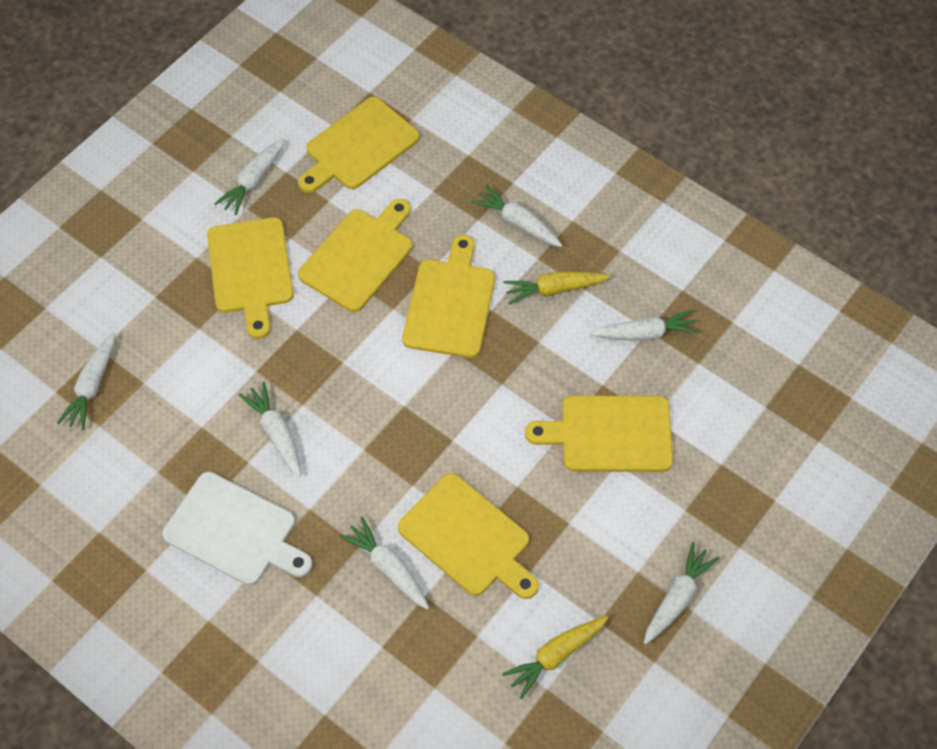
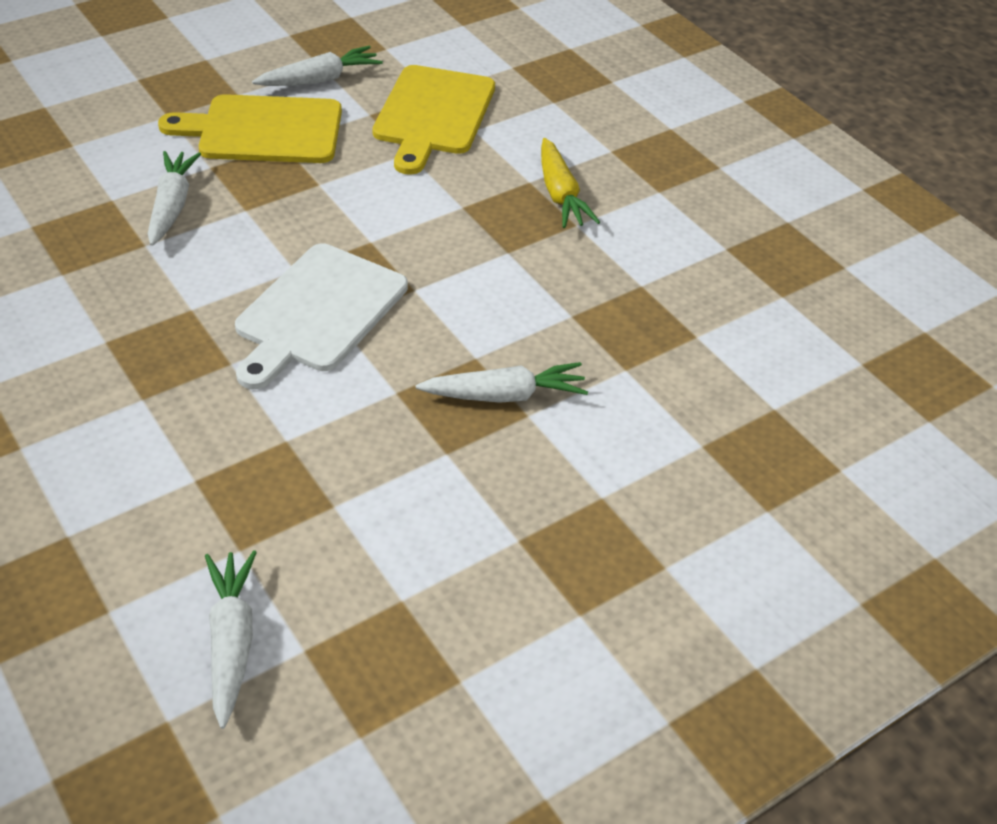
white carrot: 7 -> 4
yellow carrot: 2 -> 1
yellow cutting board: 6 -> 2

